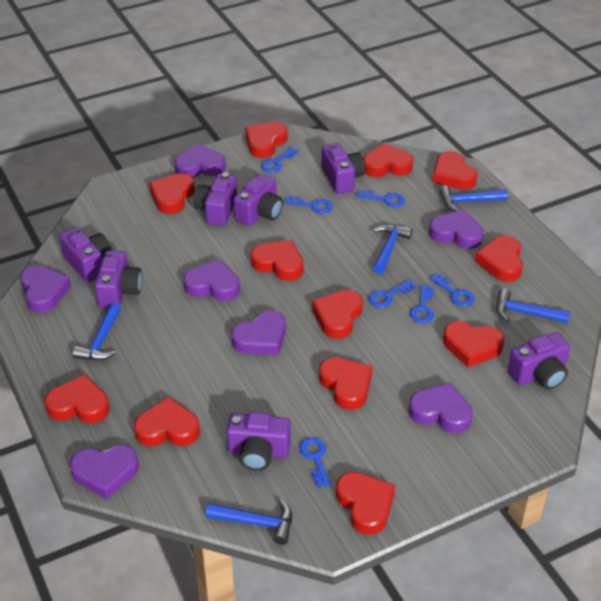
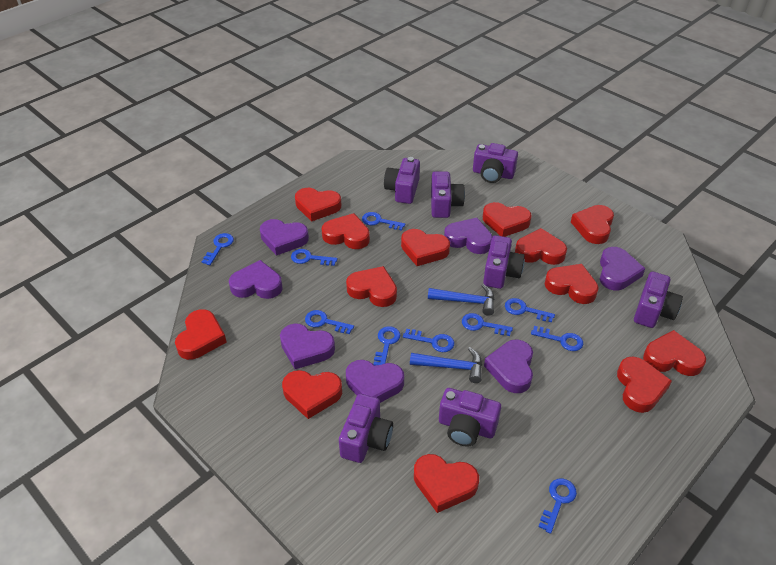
blue hammer: 5 -> 2
blue key: 7 -> 10
red heart: 12 -> 13

